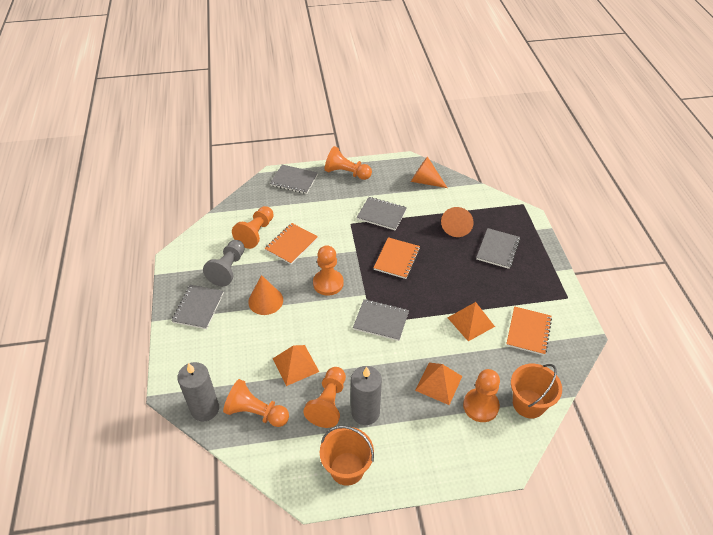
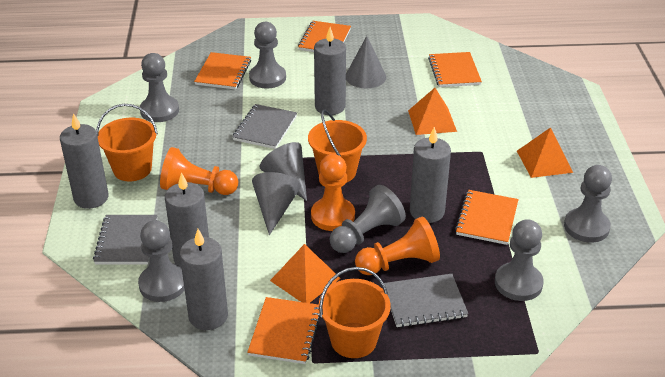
grey candle: 2 -> 5
grey cone: 0 -> 3
grey notebook: 5 -> 3
grey pawn: 1 -> 6
orange bucket: 2 -> 3
orange cone: 3 -> 0
orange notebook: 3 -> 5
orange pawn: 6 -> 3

